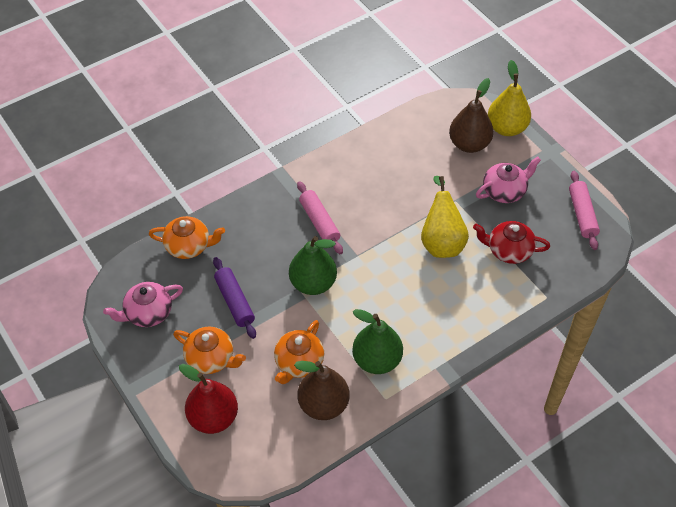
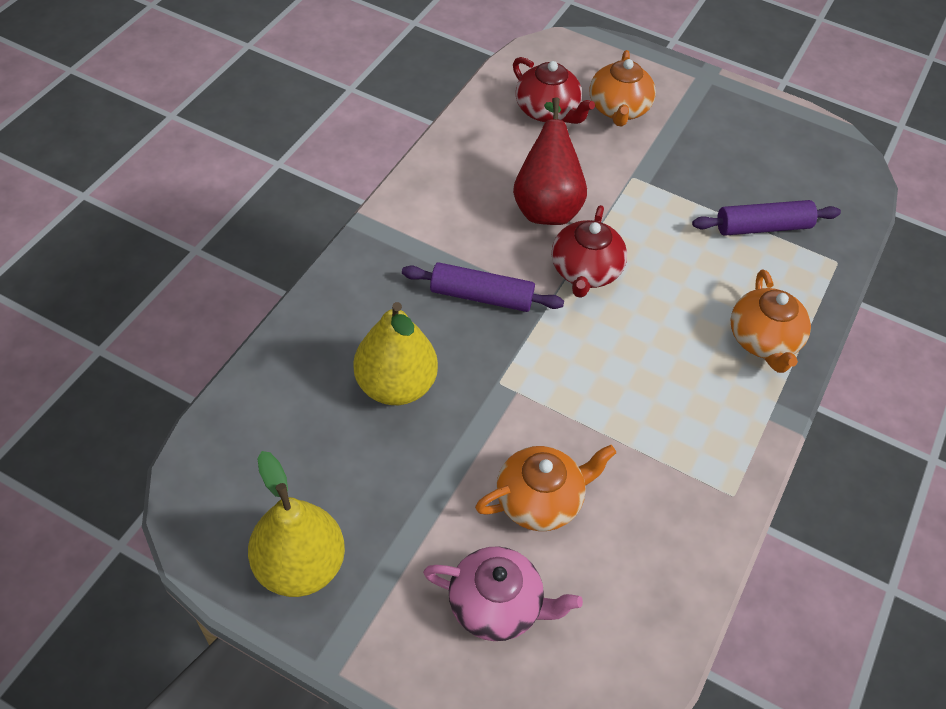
brown pear: 2 -> 0
green pear: 2 -> 0
pink rolling pin: 2 -> 0
pink teapot: 2 -> 1
purple rolling pin: 1 -> 2
red teapot: 1 -> 2

